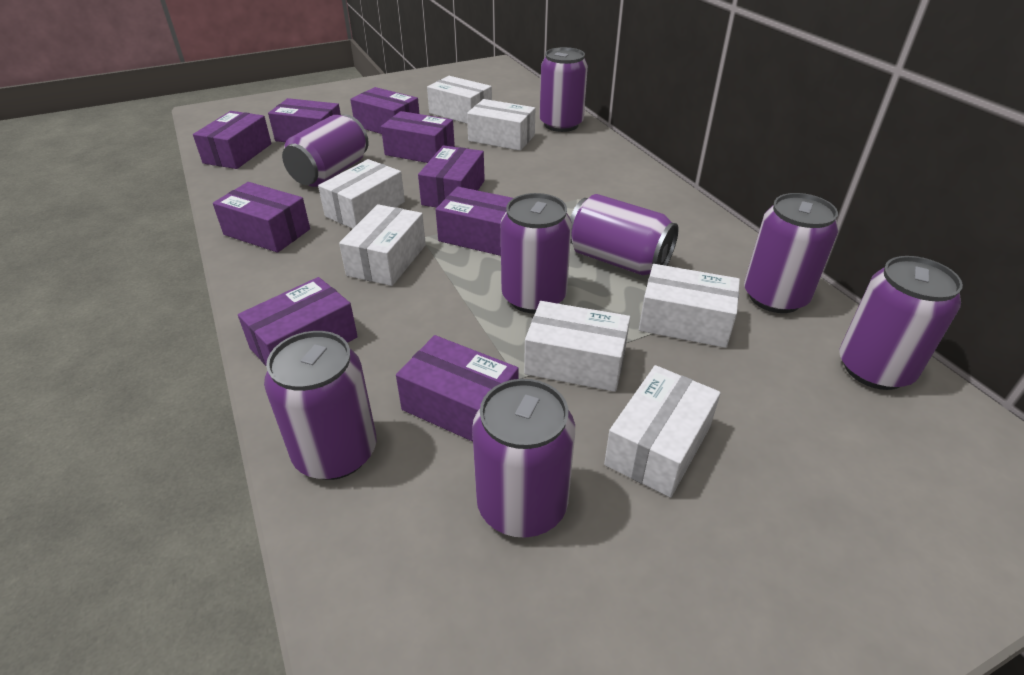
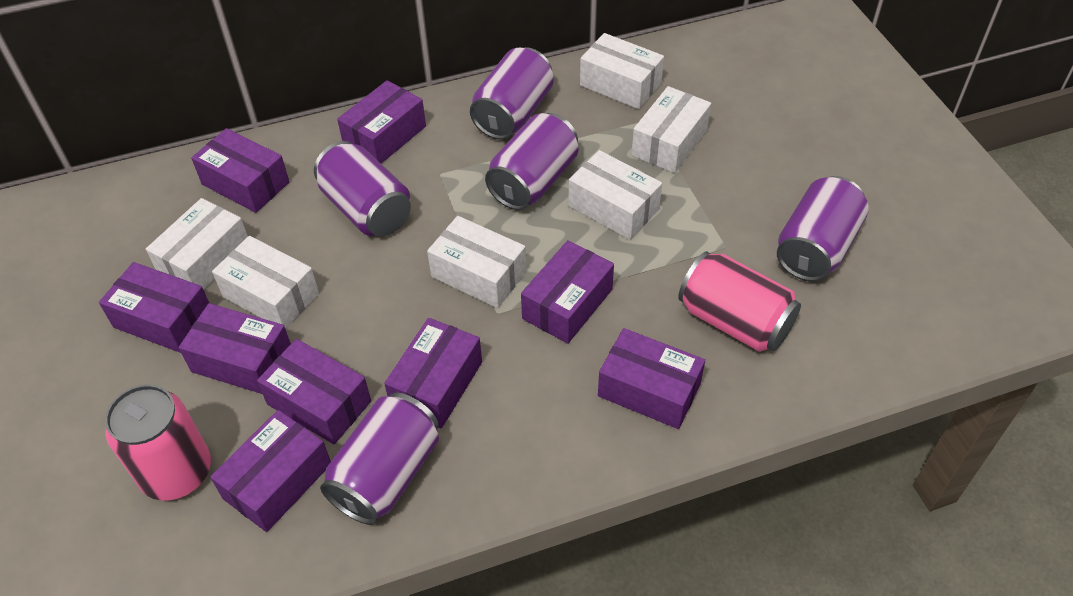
pink can: 0 -> 2
purple can: 8 -> 5
white box: 7 -> 6

